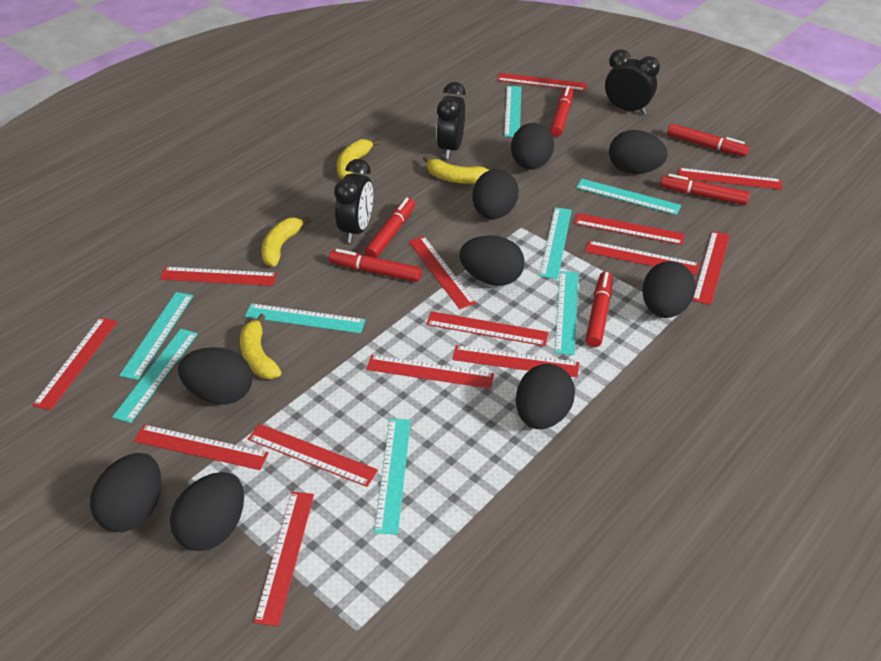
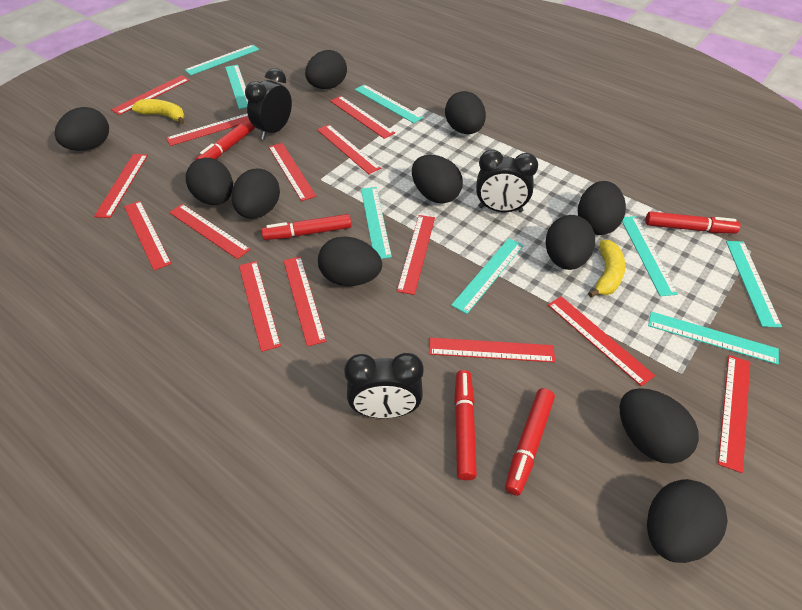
black egg: 9 -> 11
red marker: 6 -> 5
yellow banana: 4 -> 2

